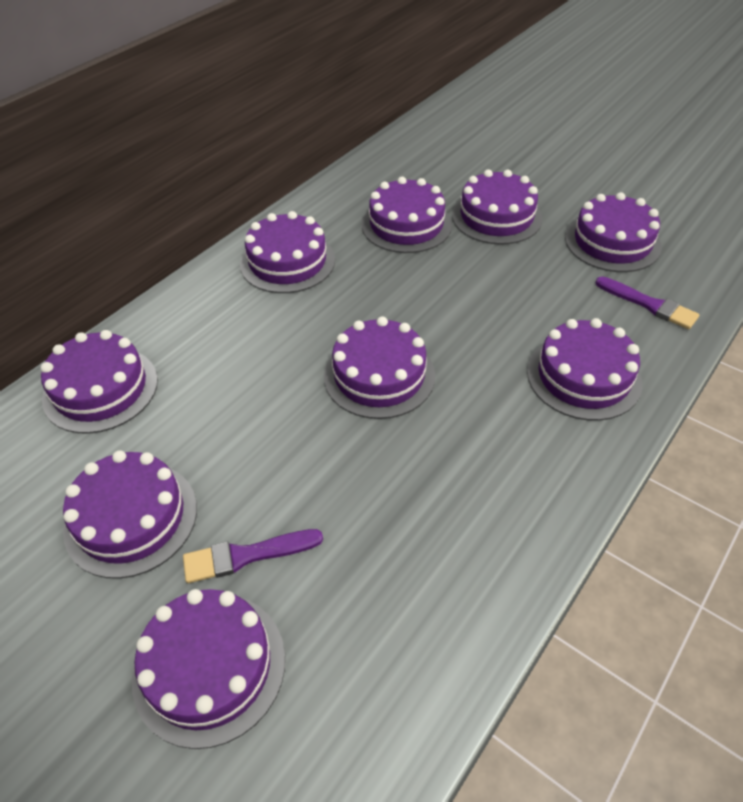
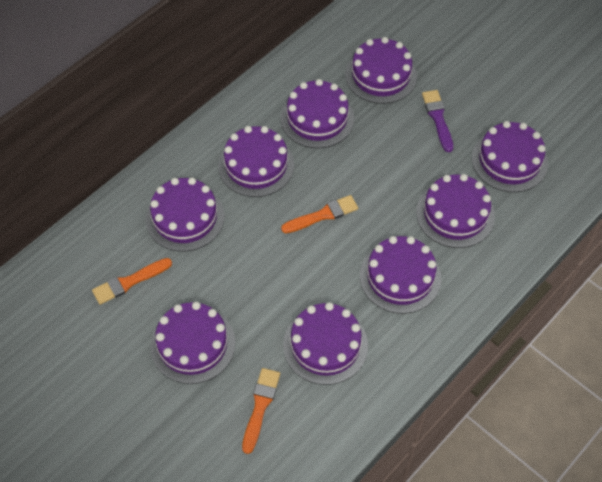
orange brush: 0 -> 3
purple brush: 2 -> 1

